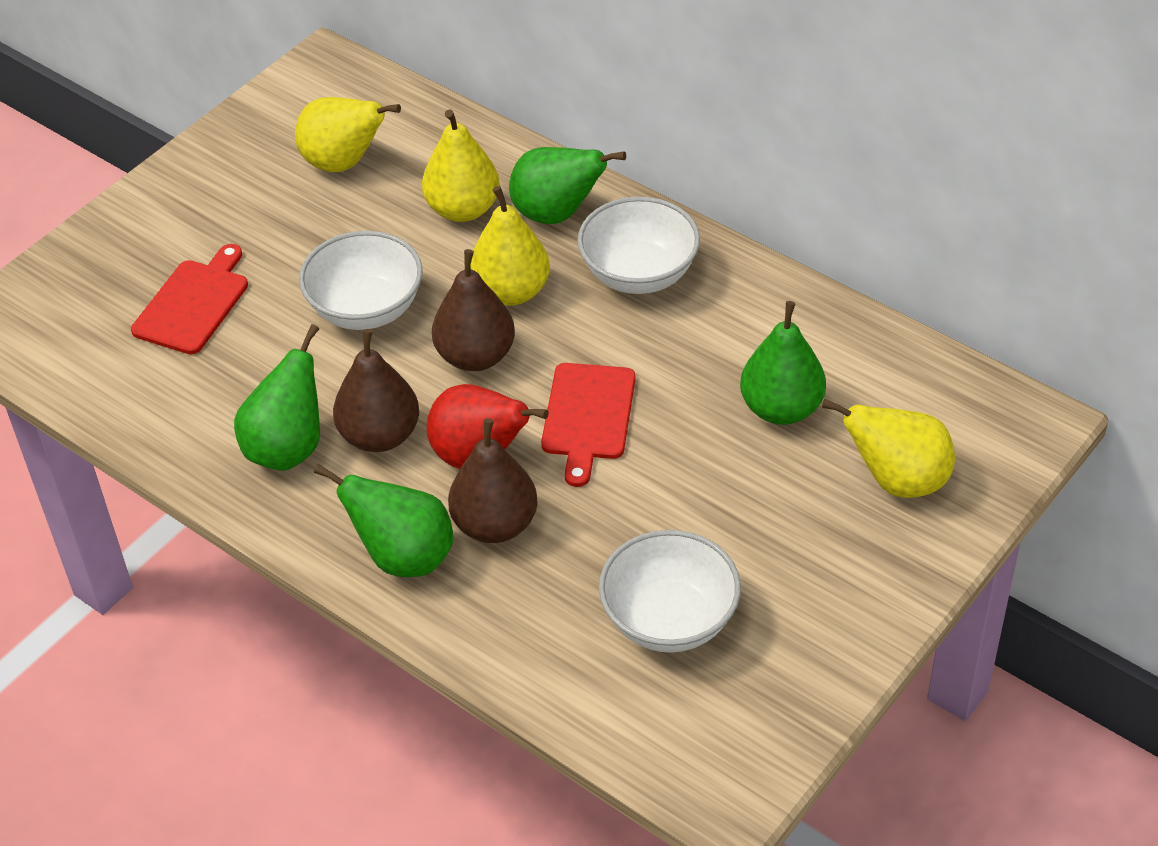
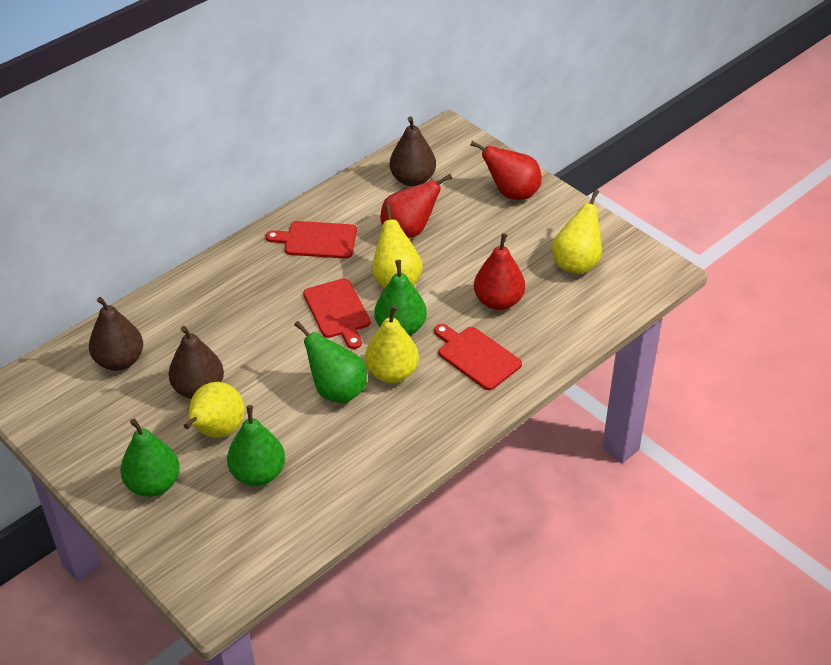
red cutting board: 2 -> 3
red pear: 1 -> 3
white bowl: 3 -> 0

